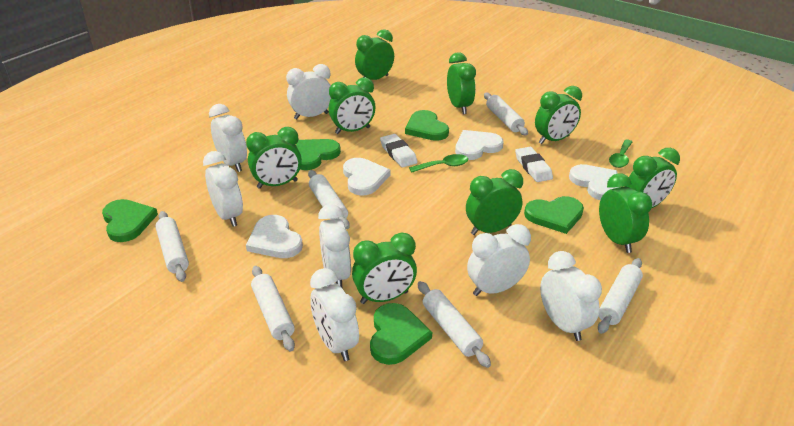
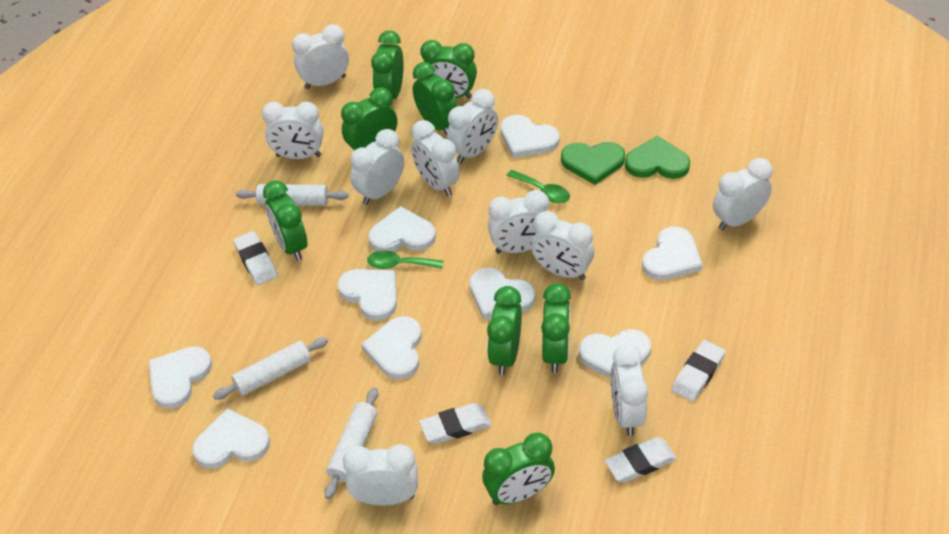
green clock: 9 -> 8
green heart: 5 -> 2
white clock: 7 -> 10
white eraser: 2 -> 4
white heart: 4 -> 9
white rolling pin: 6 -> 3

